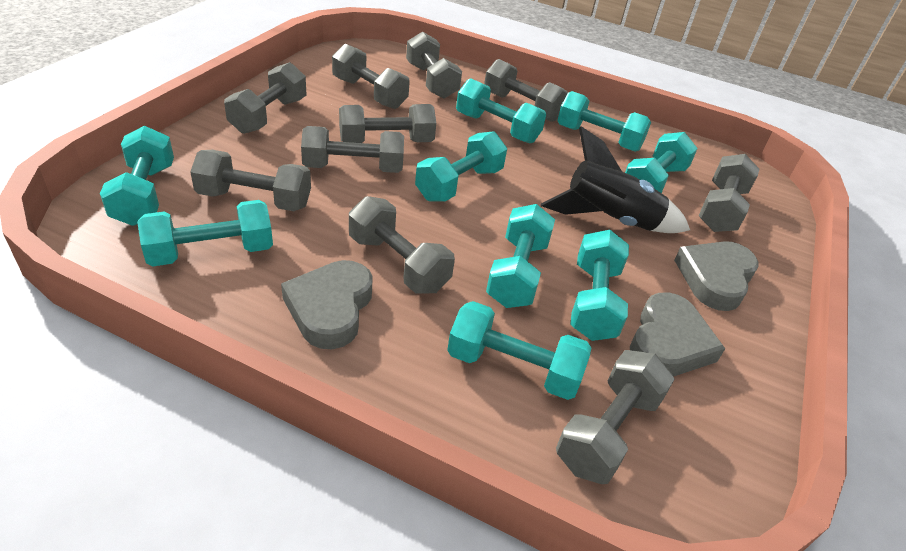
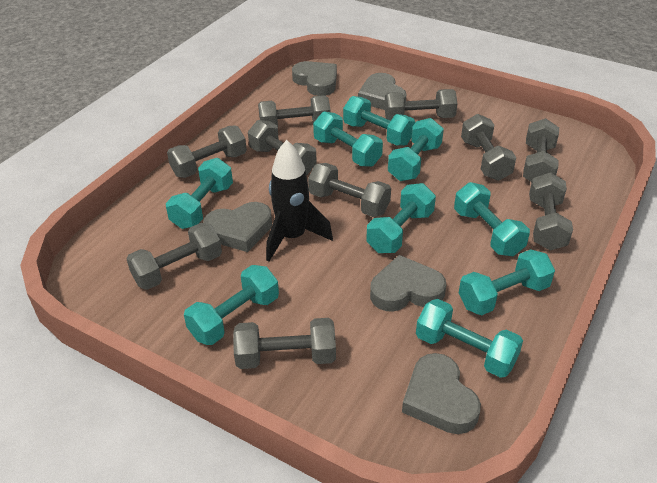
grey heart: 3 -> 5

